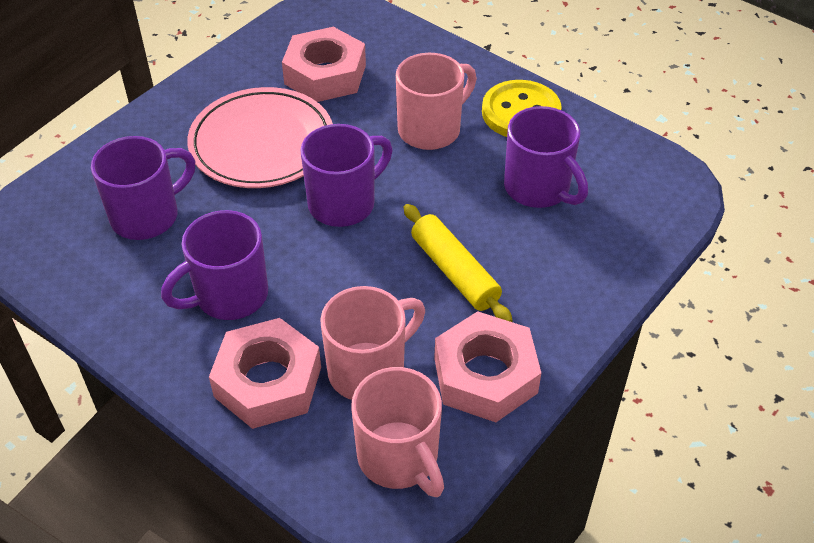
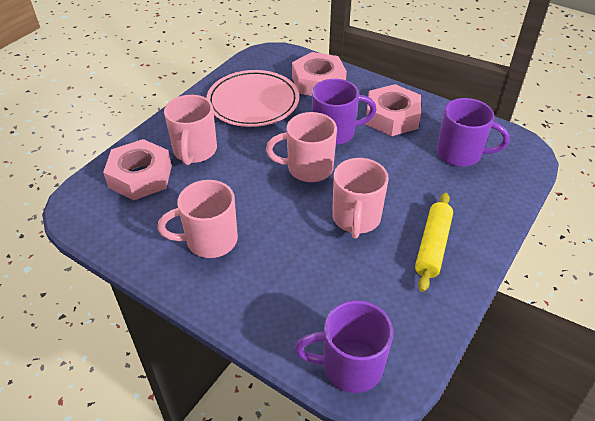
pink mug: 3 -> 4
purple mug: 4 -> 3
yellow button: 1 -> 0

